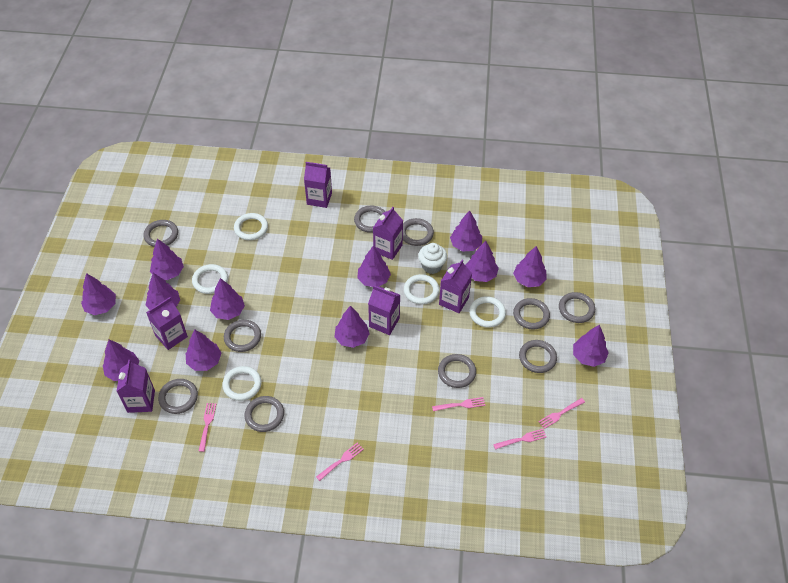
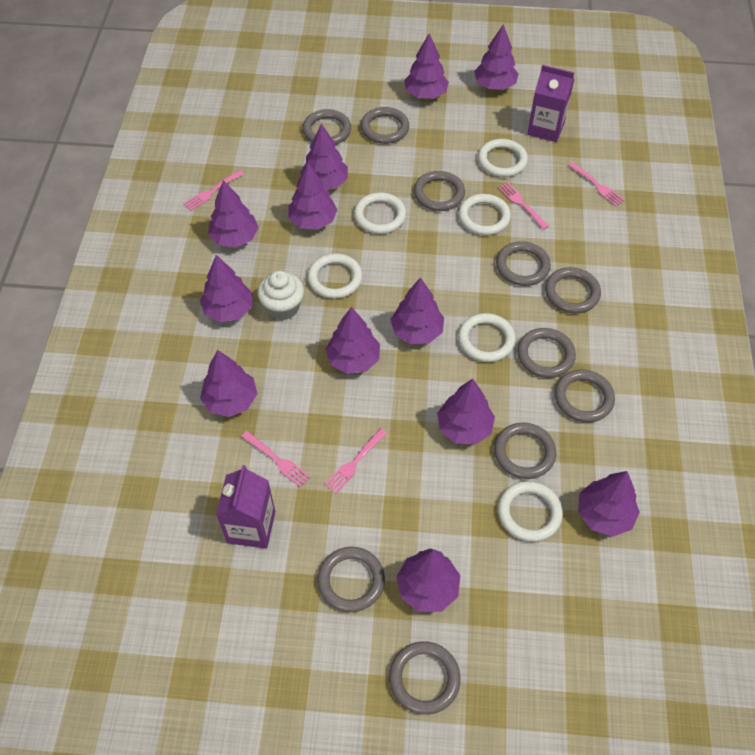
purple carton: 6 -> 2
white ring: 5 -> 6

